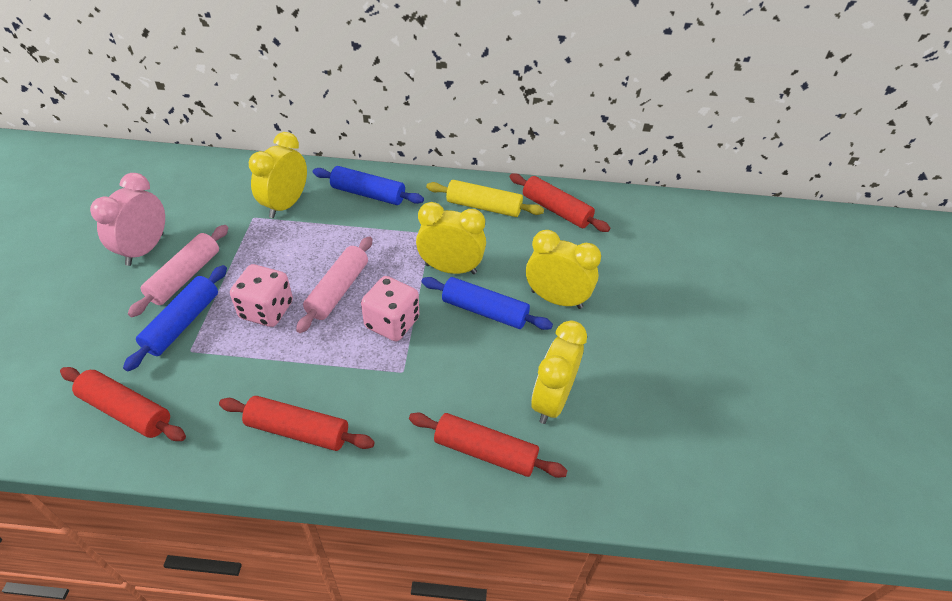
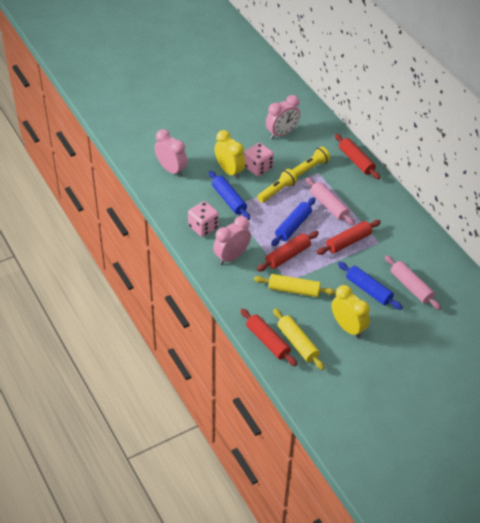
pink clock: 1 -> 3
yellow clock: 4 -> 2
yellow flashlight: 0 -> 2
yellow rolling pin: 1 -> 2

